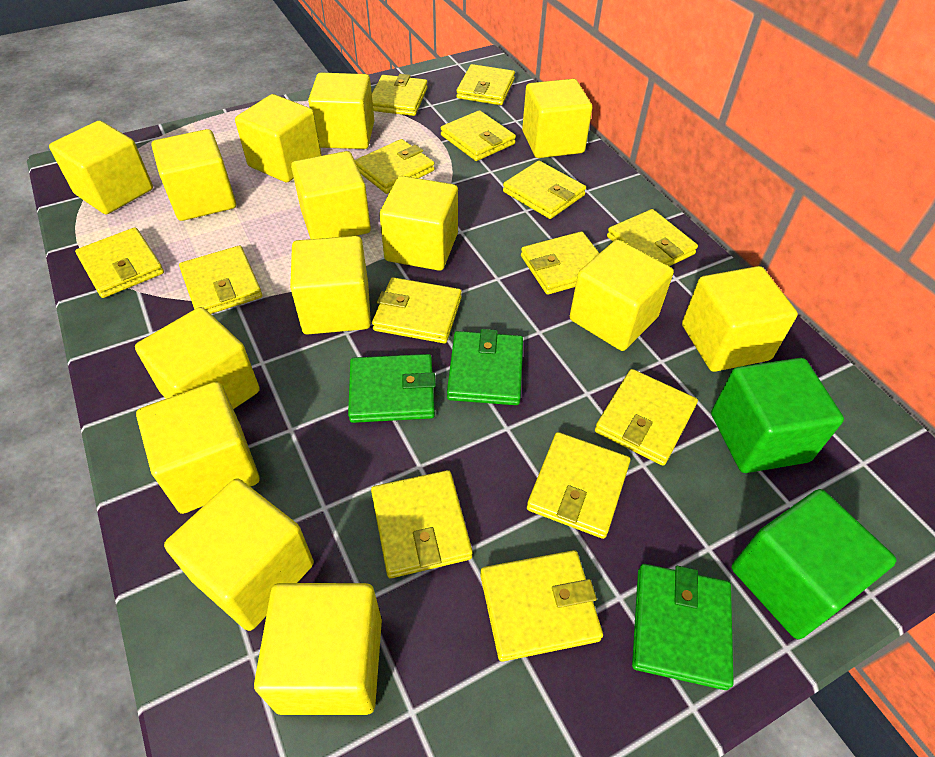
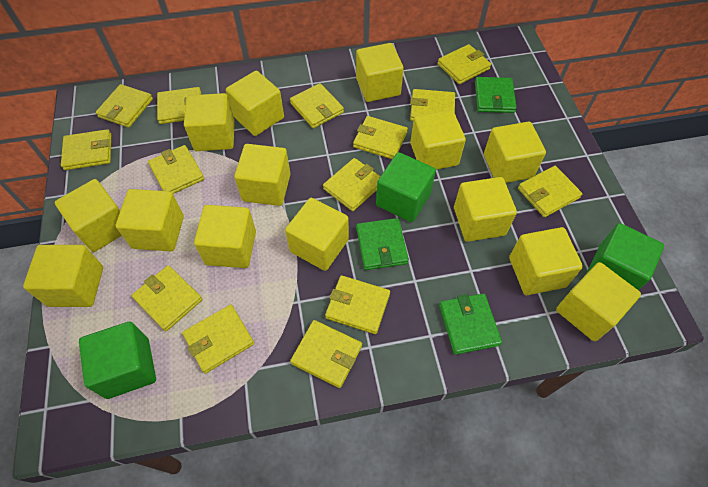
green cube: 2 -> 3

